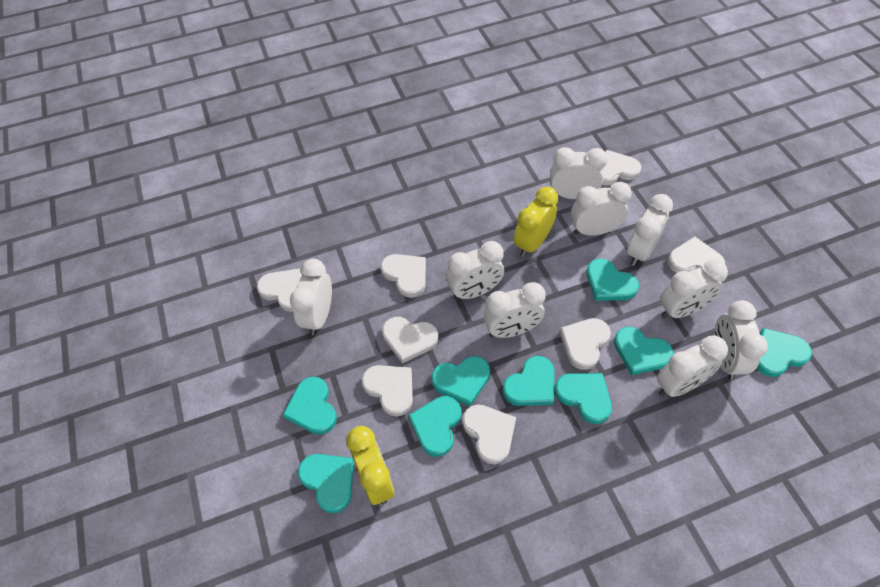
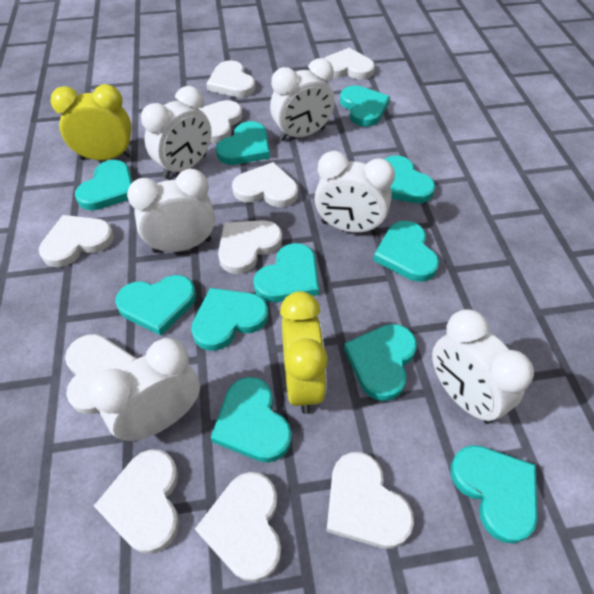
turquoise heart: 9 -> 11
white clock: 9 -> 6
white heart: 8 -> 10

